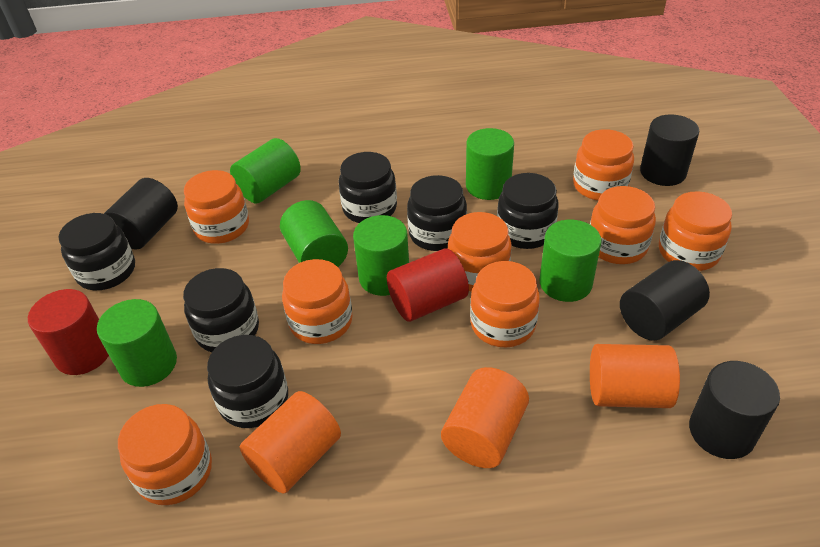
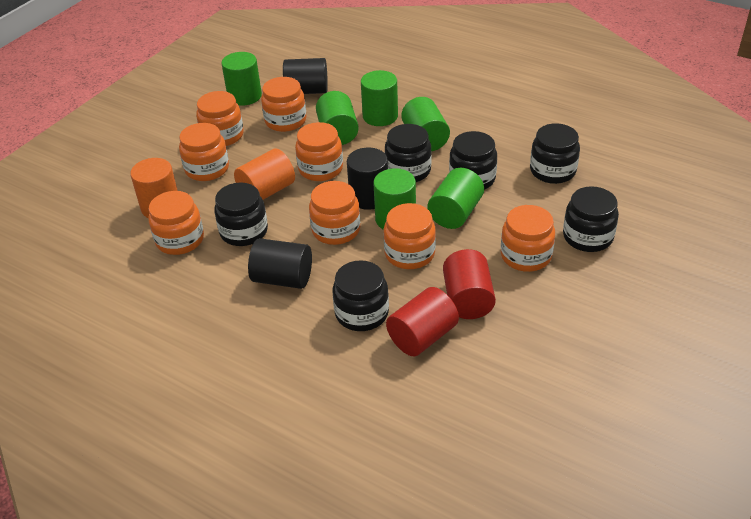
black cylinder: 4 -> 3
orange cylinder: 3 -> 2

